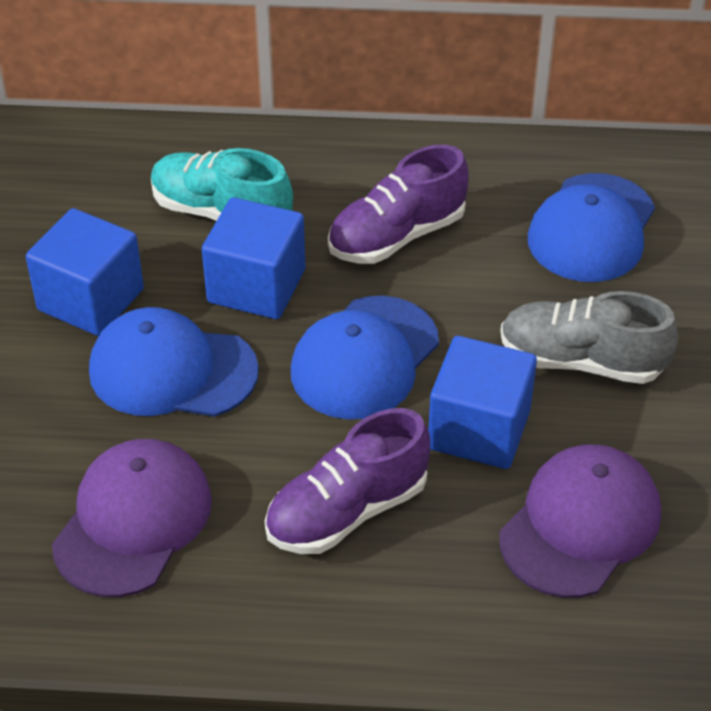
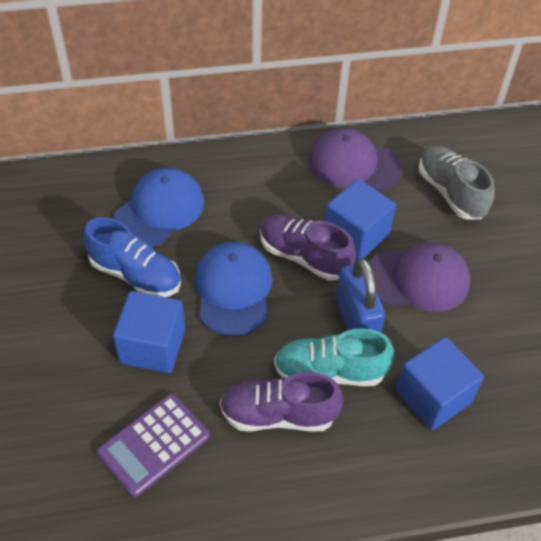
blue cap: 3 -> 2
blue padlock: 0 -> 1
blue shoe: 0 -> 1
purple calculator: 0 -> 1

